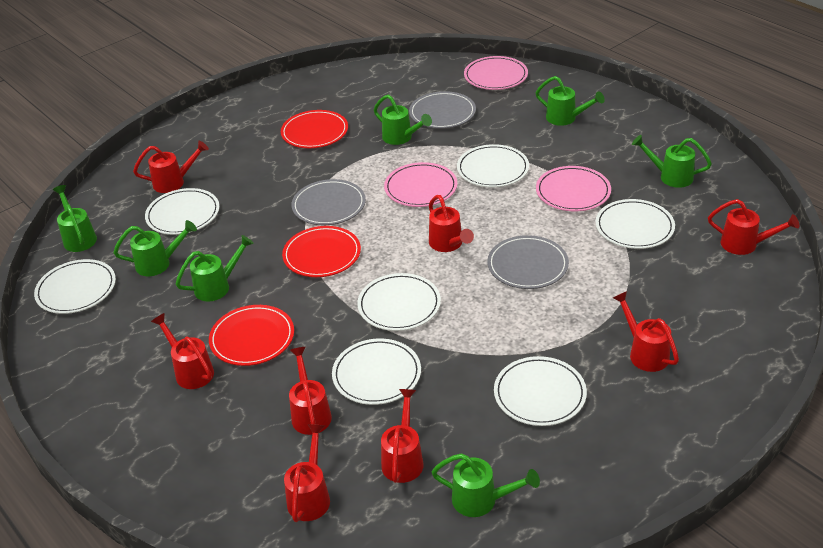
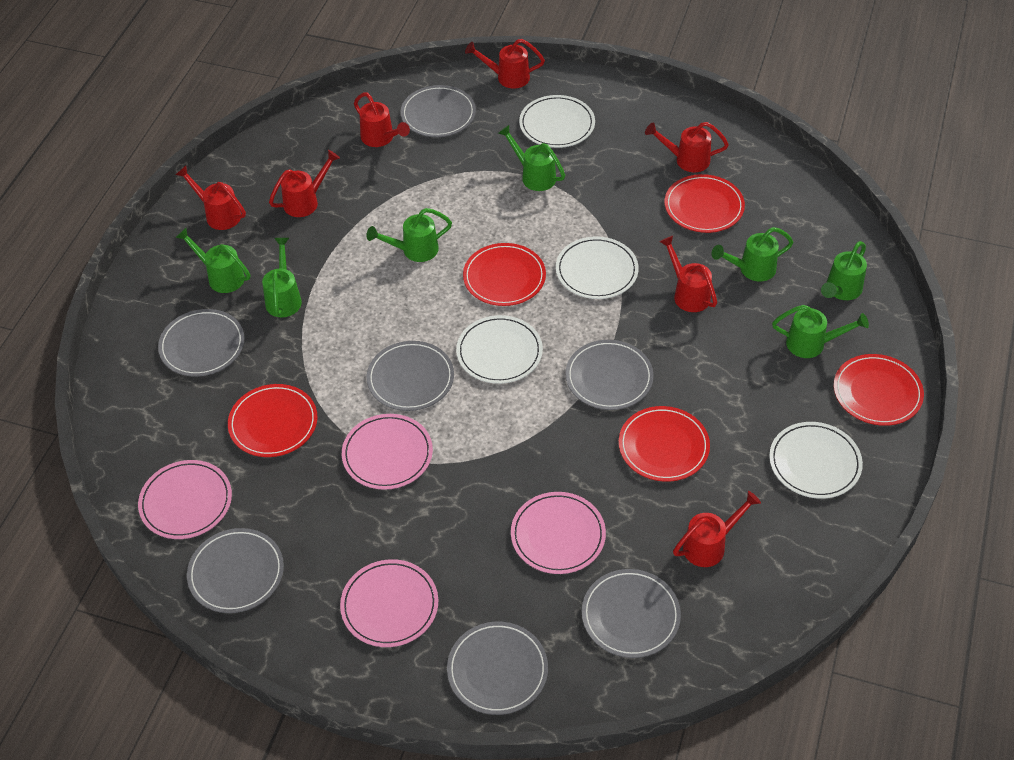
grey plate: 3 -> 7
pink plate: 3 -> 4
red plate: 3 -> 5
red watering can: 8 -> 7
white plate: 7 -> 4

